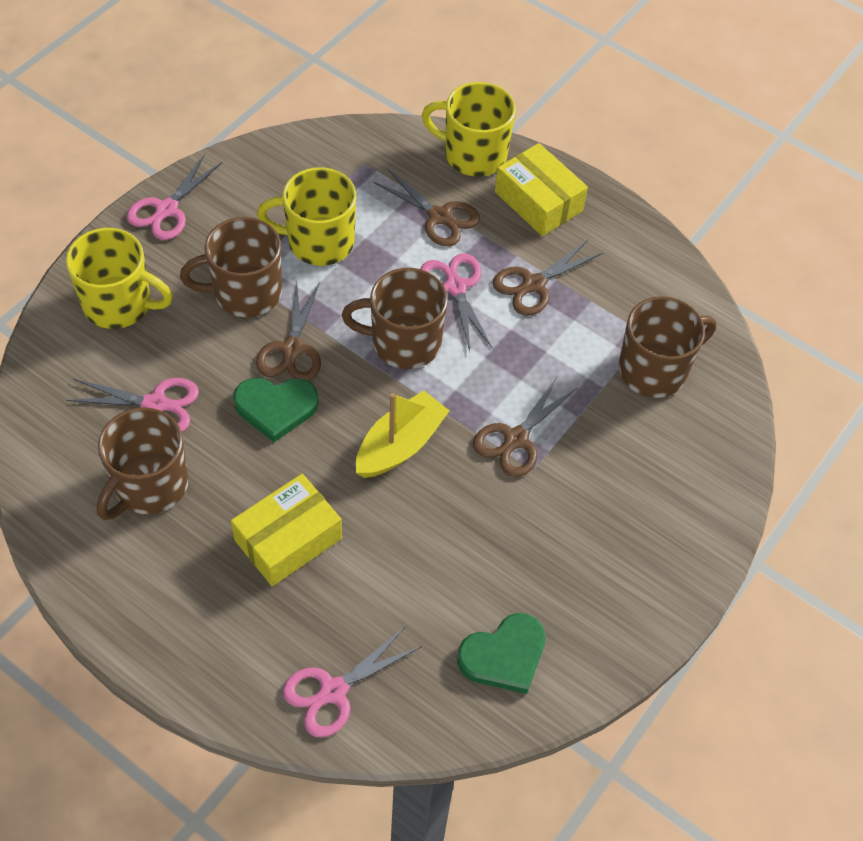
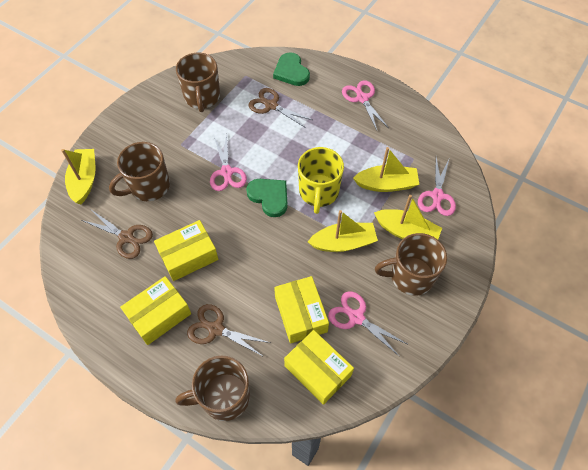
brown scissors: 4 -> 3
yellow boat: 1 -> 4
yellow box: 2 -> 4
yellow mug: 3 -> 1

